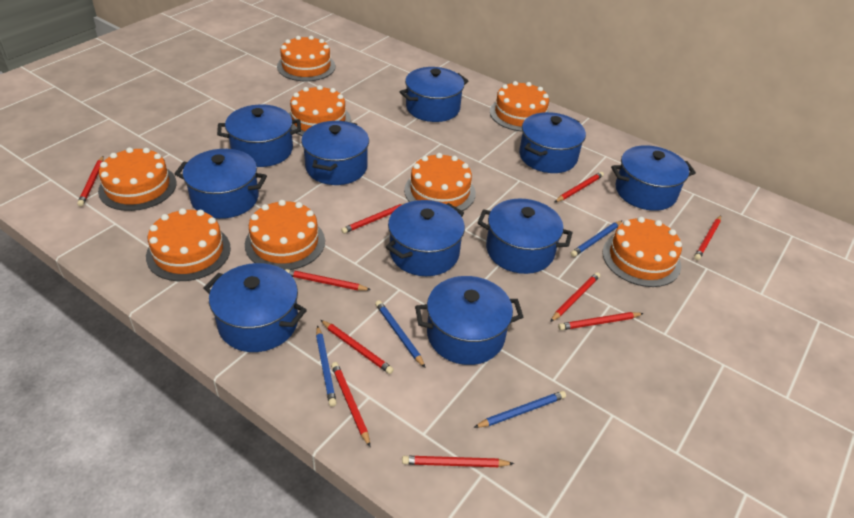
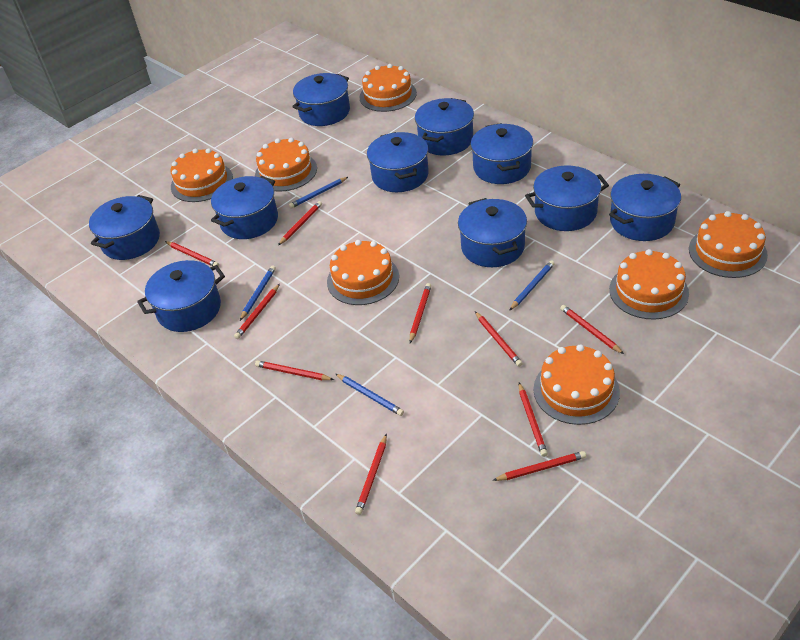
orange cake: 8 -> 7

